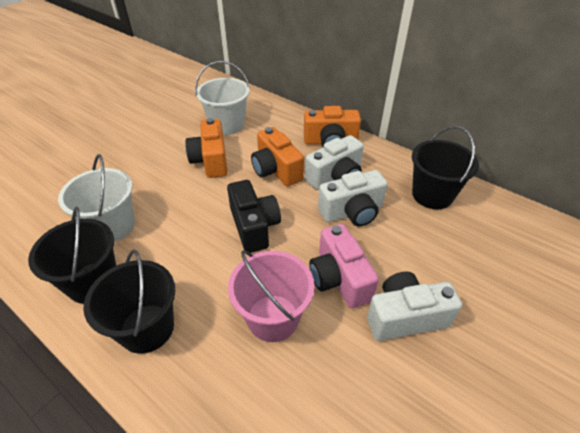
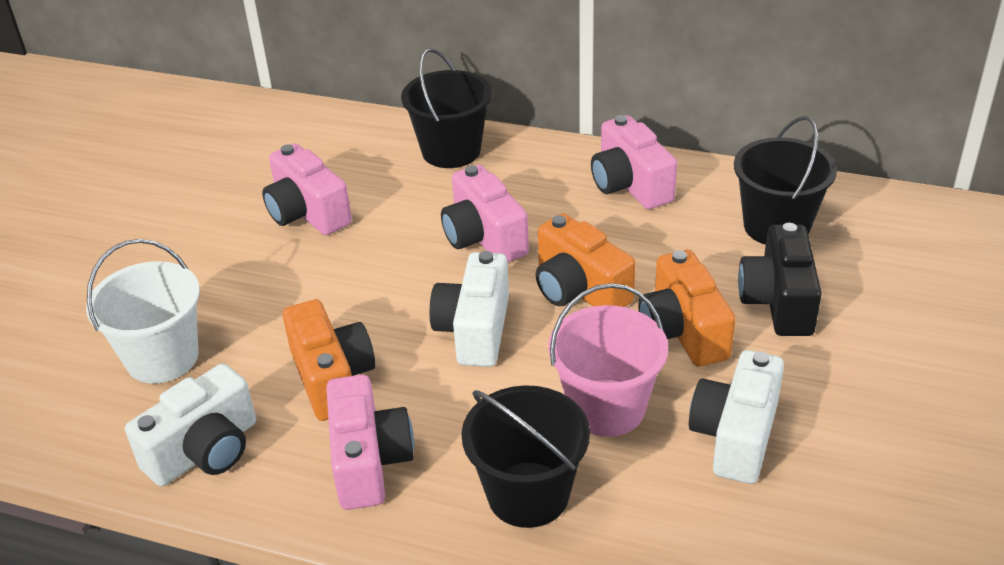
pink camera: 1 -> 4
white bucket: 2 -> 1

